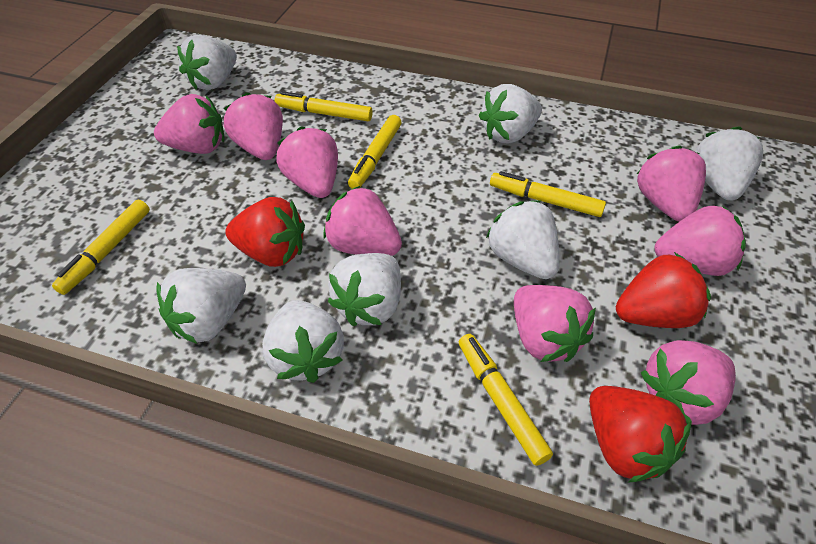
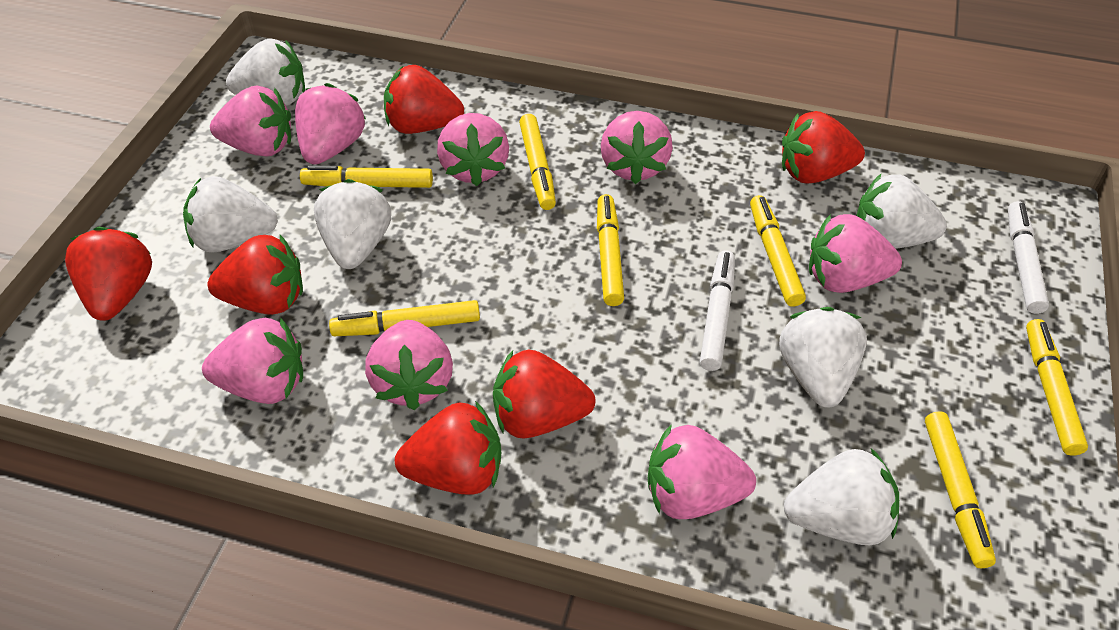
red strawberry: 3 -> 6
white marker: 0 -> 2
white strawberry: 7 -> 6
yellow marker: 5 -> 7

